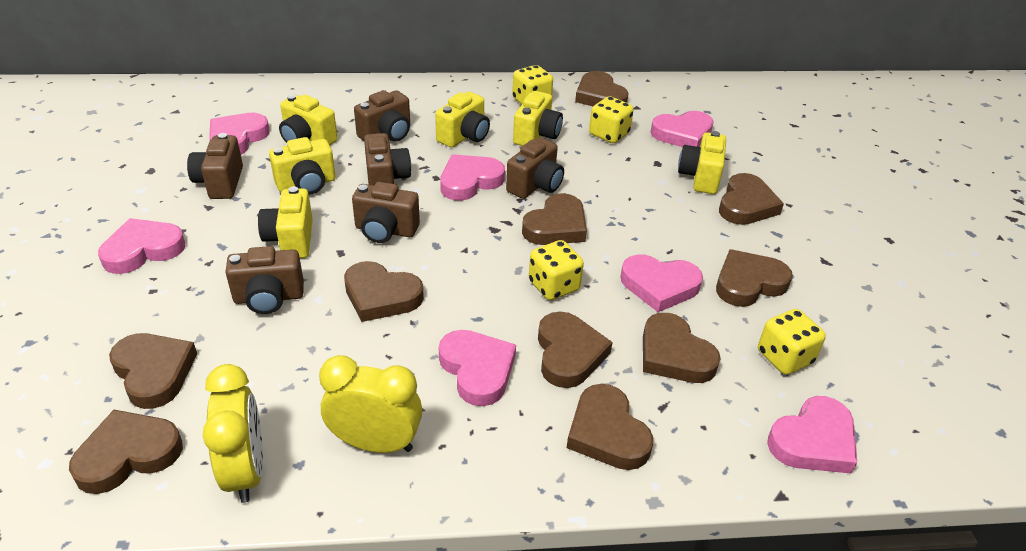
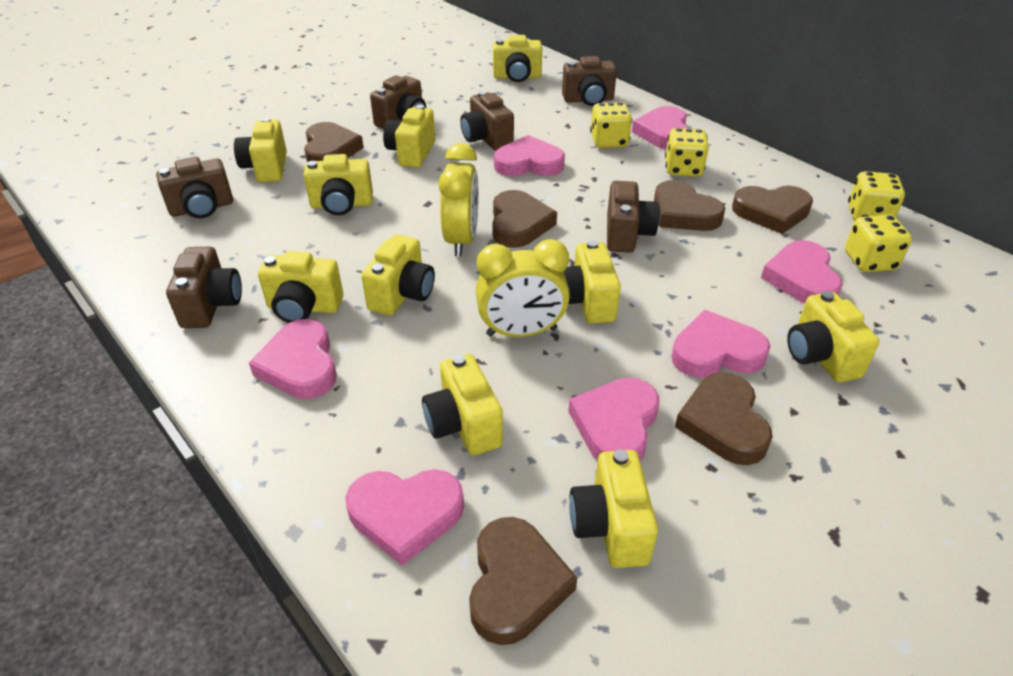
brown heart: 10 -> 6
yellow camera: 6 -> 10

